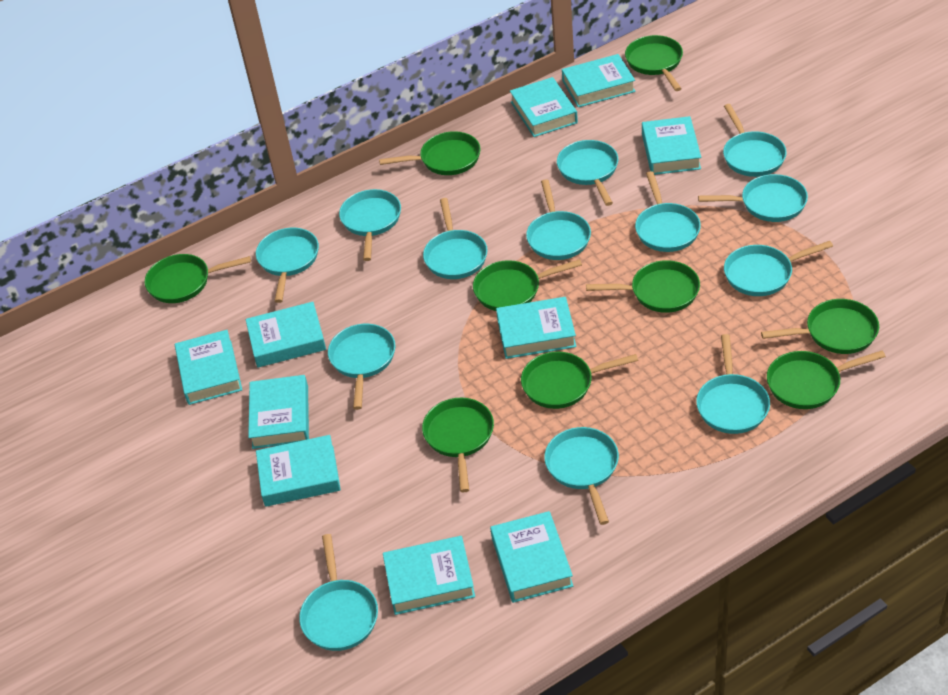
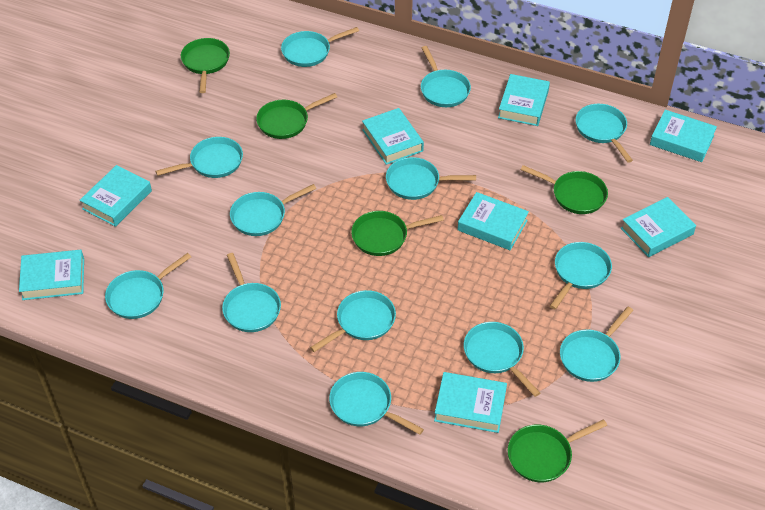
green pan: 9 -> 5
turquoise book: 10 -> 8

